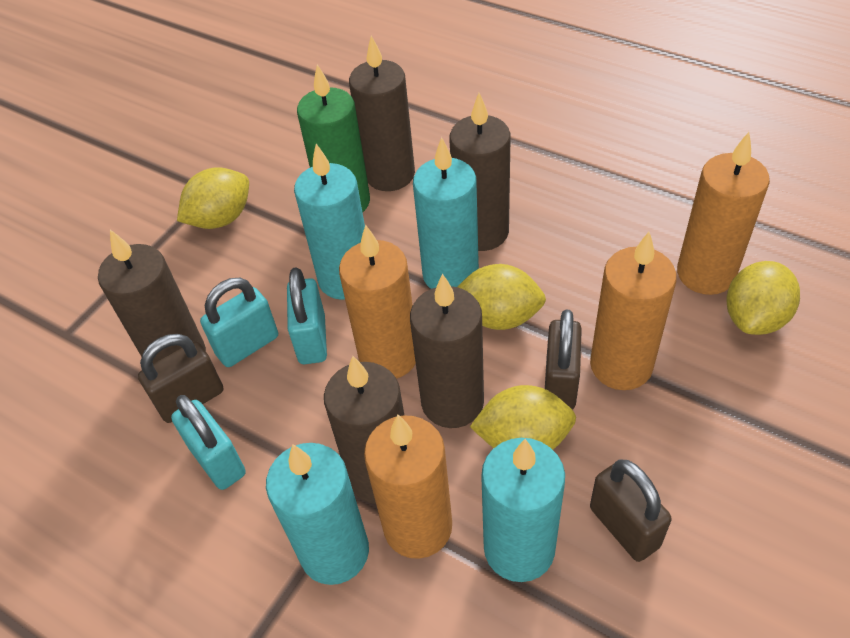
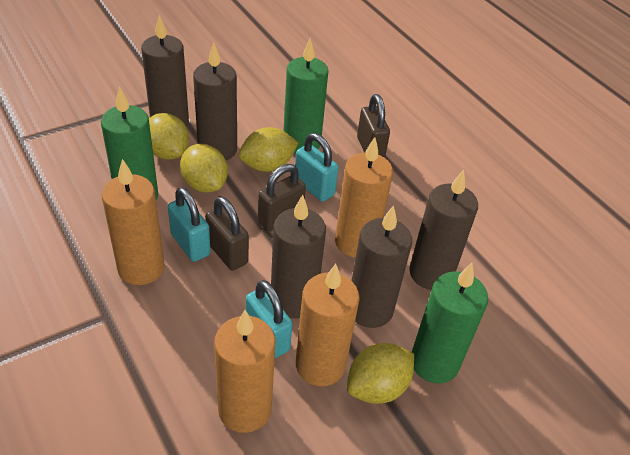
green candle: 1 -> 3
turquoise candle: 4 -> 0

